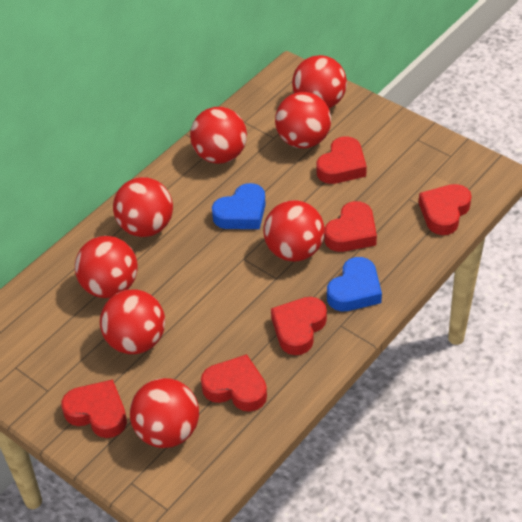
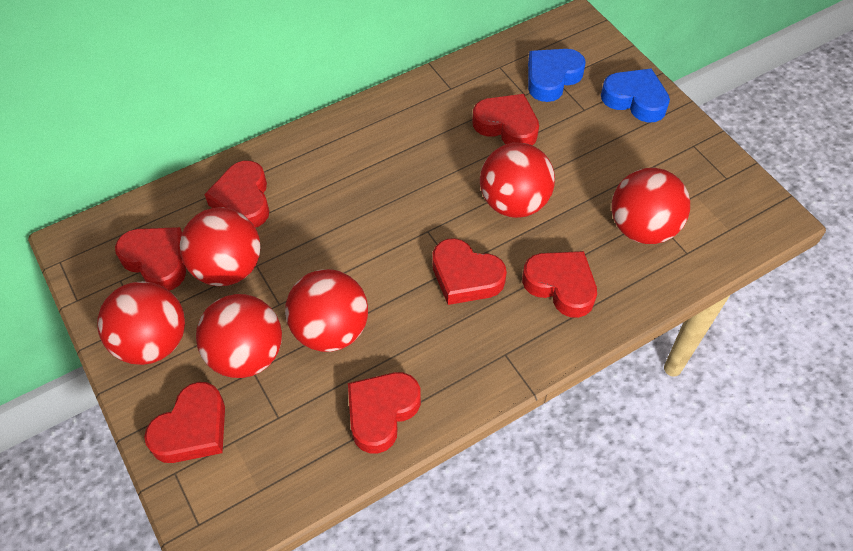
red ball: 8 -> 6
red heart: 6 -> 7

